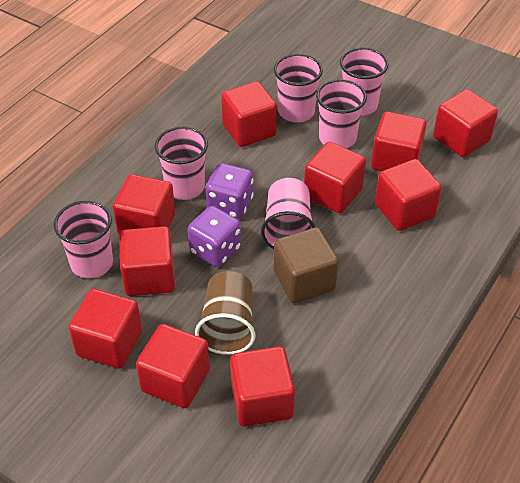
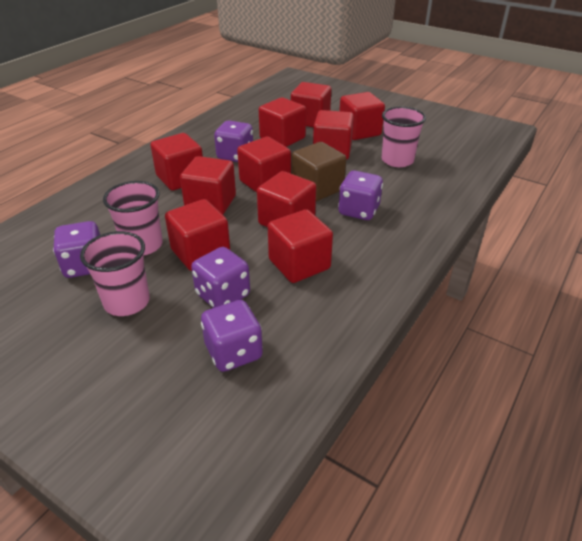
brown cup: 1 -> 0
pink cup: 6 -> 3
purple dice: 2 -> 5

